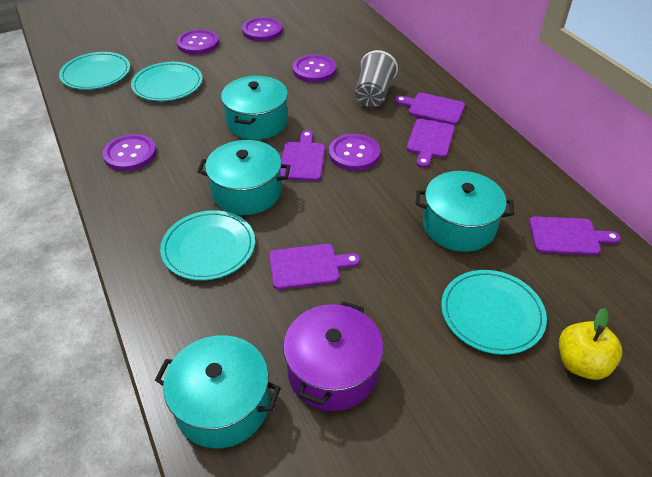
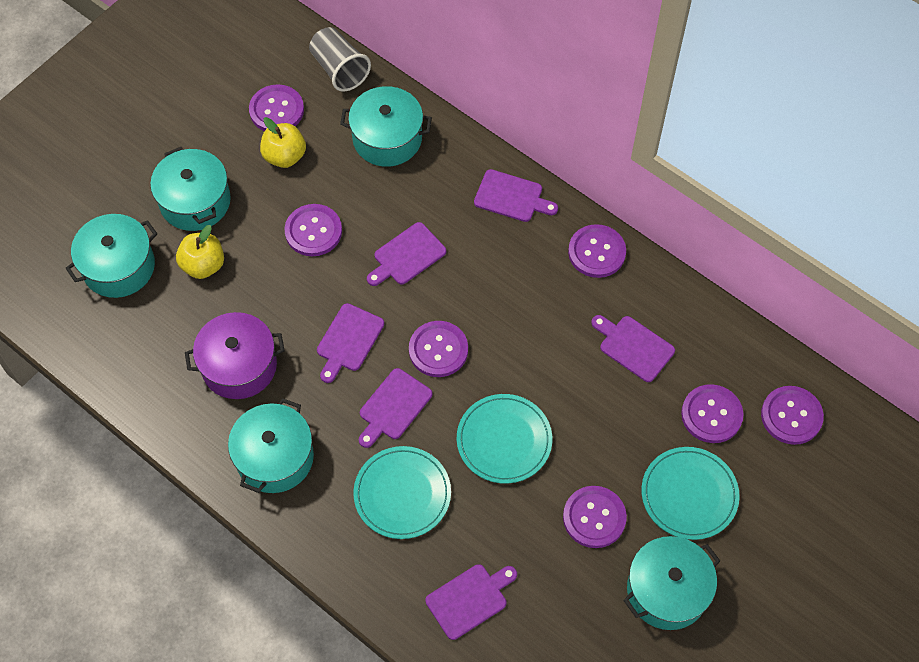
purple button: 5 -> 7
purple cutting board: 5 -> 6
turquoise plate: 4 -> 3
turquoise pot: 4 -> 5
yellow apple: 1 -> 2

